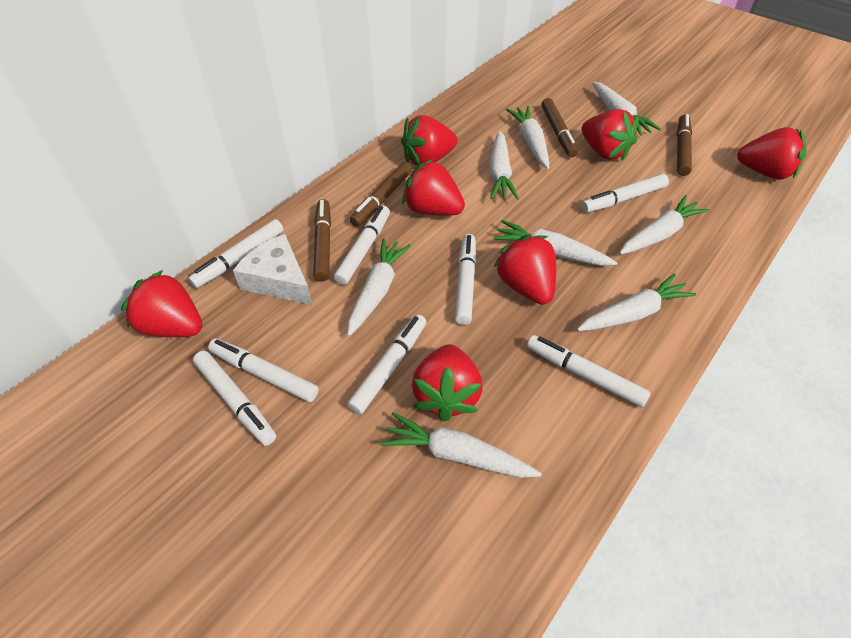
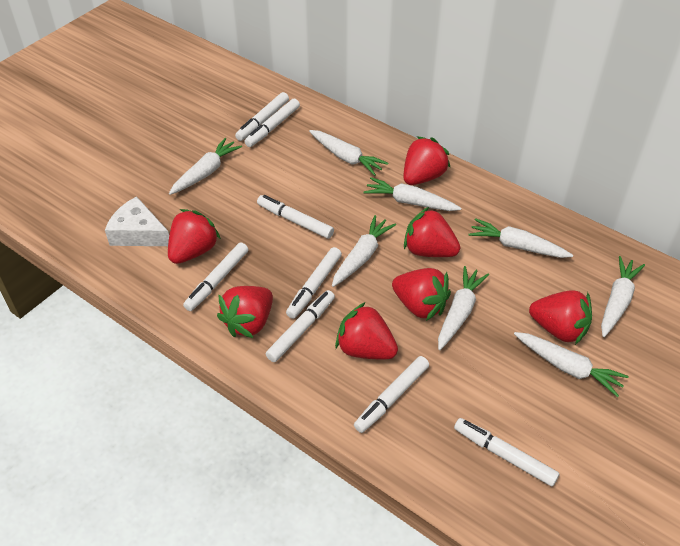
brown marker: 4 -> 0

